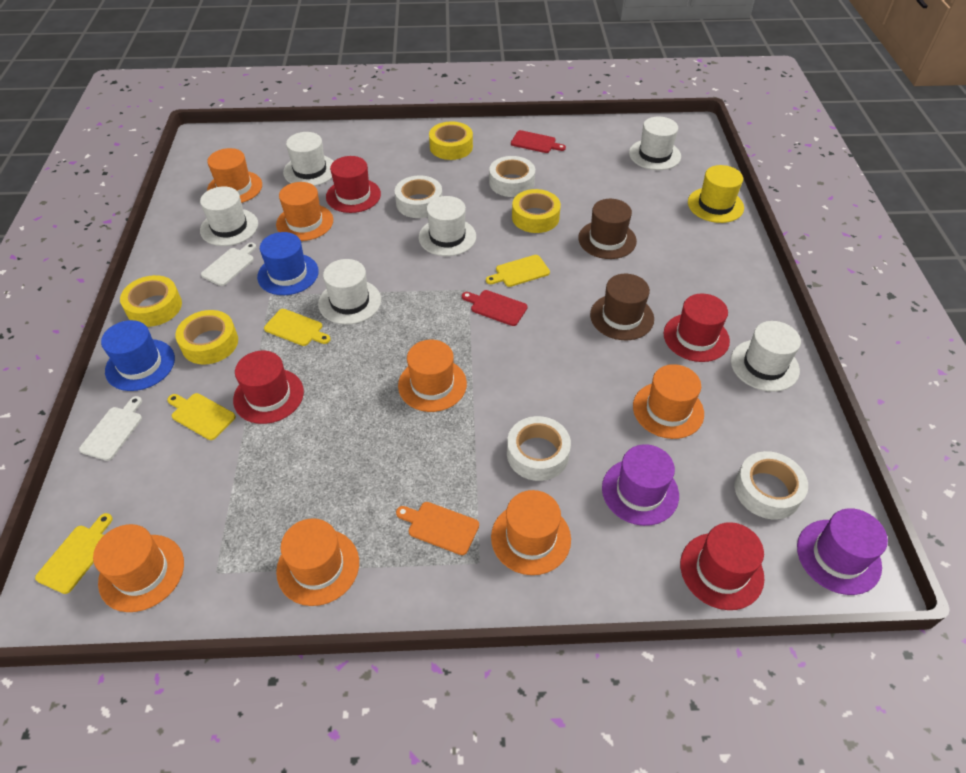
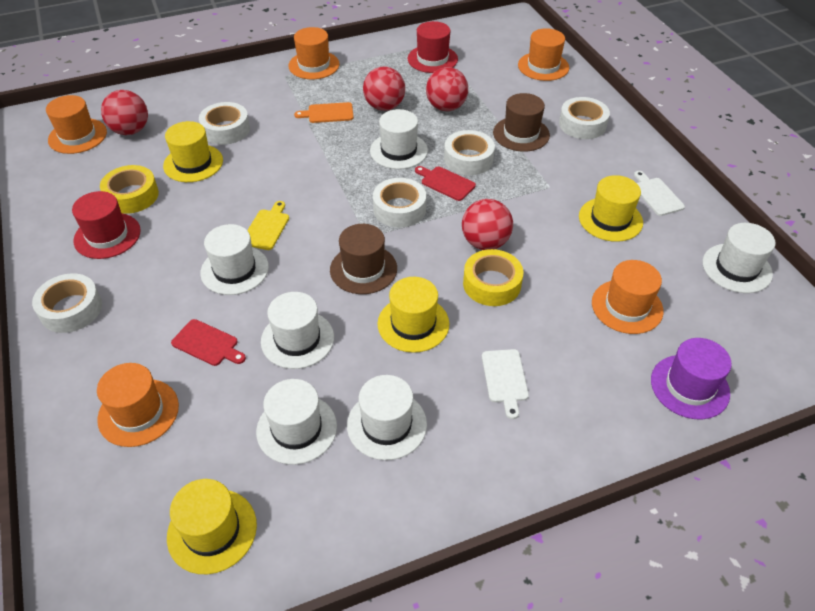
blue hat: 2 -> 0
orange hat: 7 -> 5
purple hat: 2 -> 1
red ball: 0 -> 4
red hat: 4 -> 2
white tape: 4 -> 5
yellow cutting board: 4 -> 1
yellow hat: 1 -> 4
yellow tape: 4 -> 2

